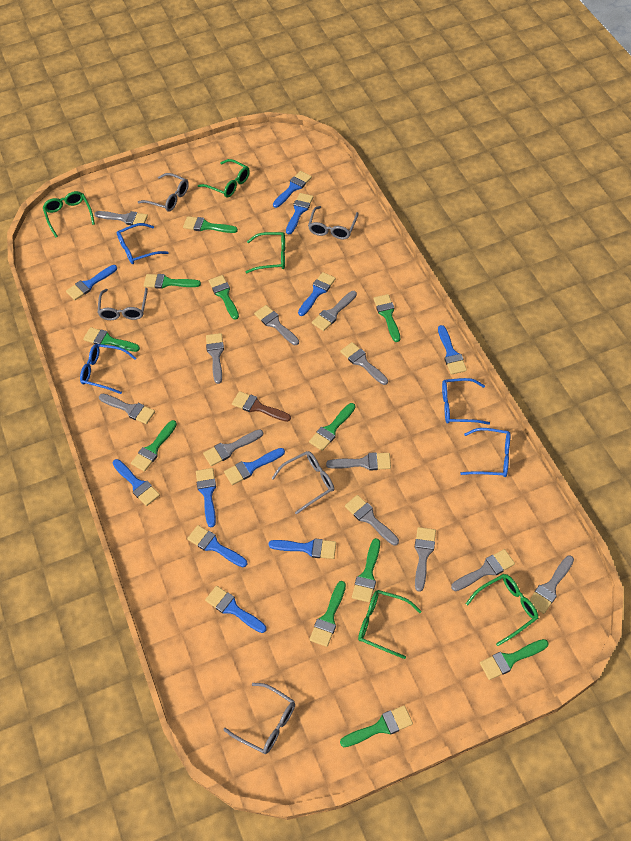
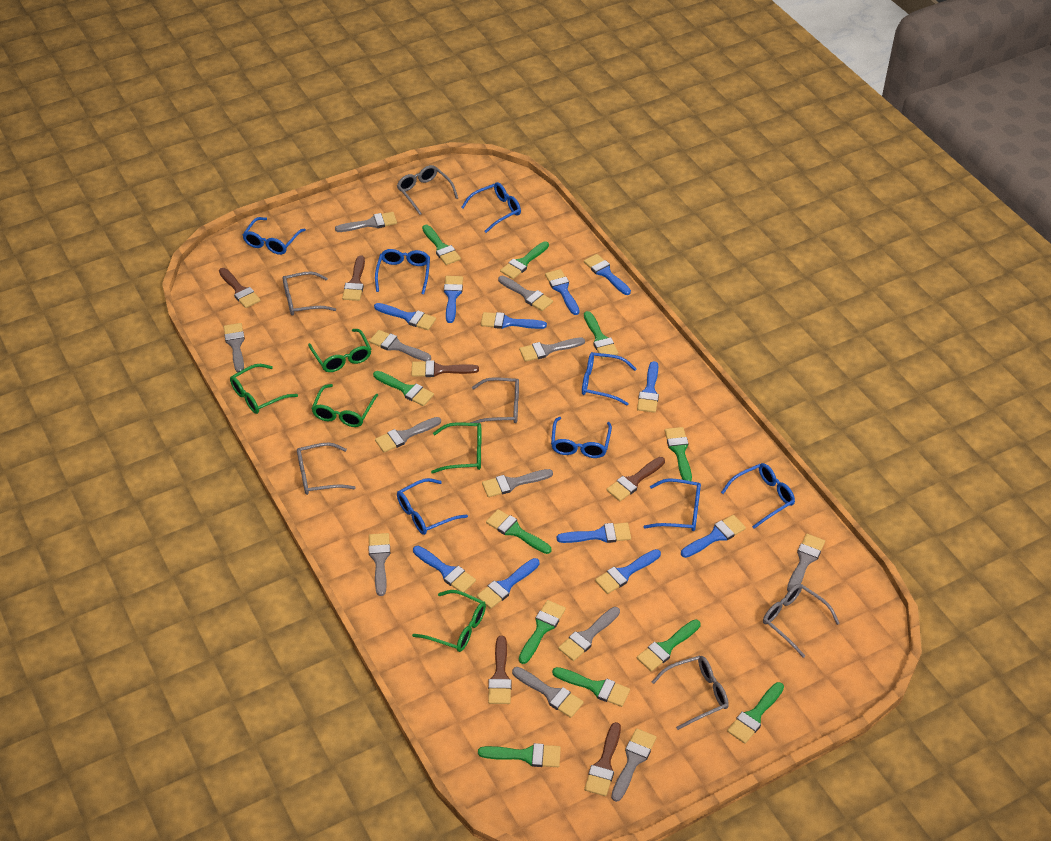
blue glasses: 4 -> 8
brown brush: 1 -> 6
grey glasses: 5 -> 6

